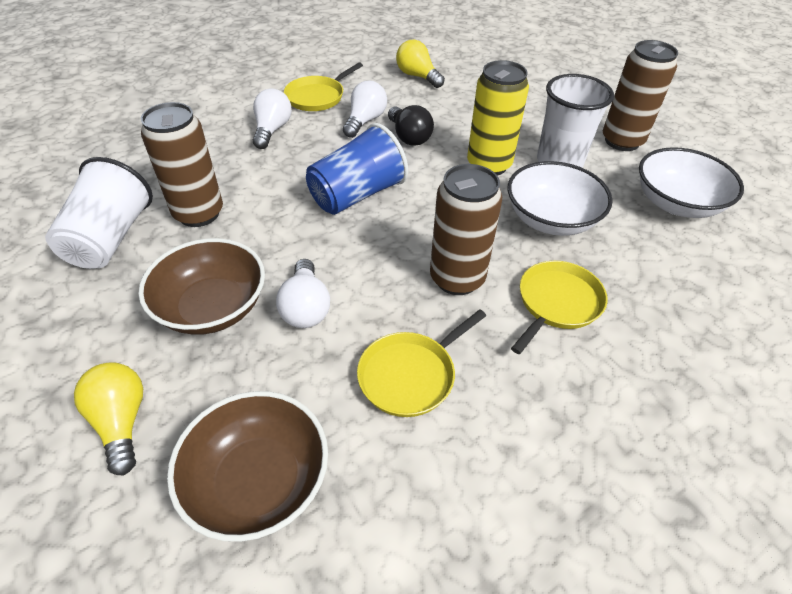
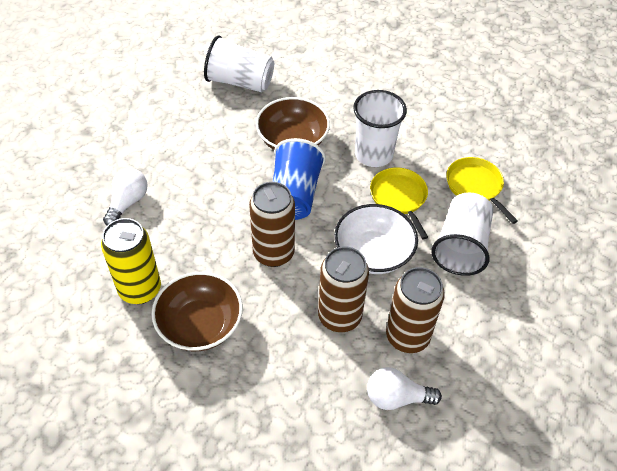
black light bulb: 1 -> 0
white bowl: 2 -> 1
white cup: 2 -> 3
white light bulb: 3 -> 2
yellow light bulb: 2 -> 0
yellow pan: 3 -> 2

